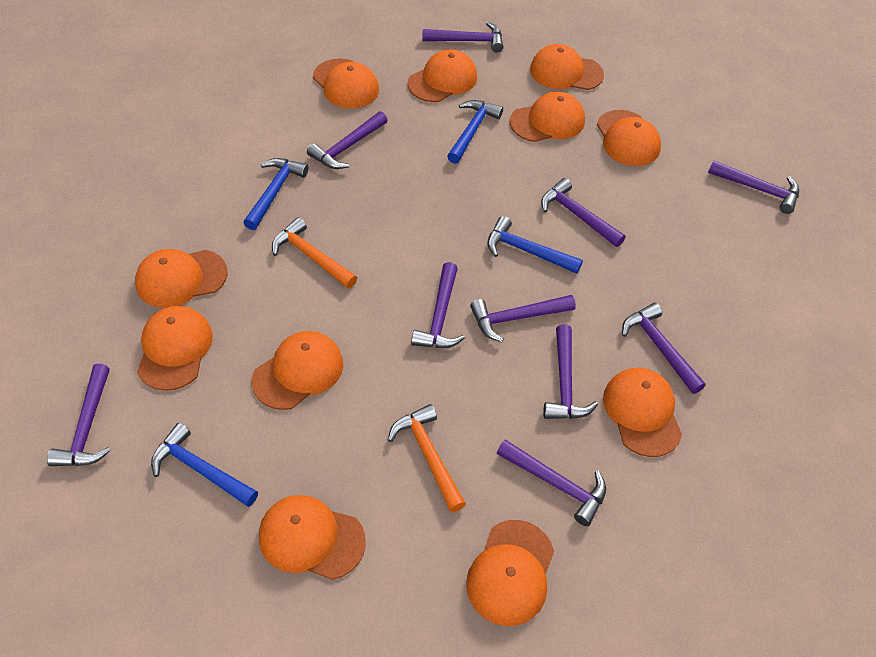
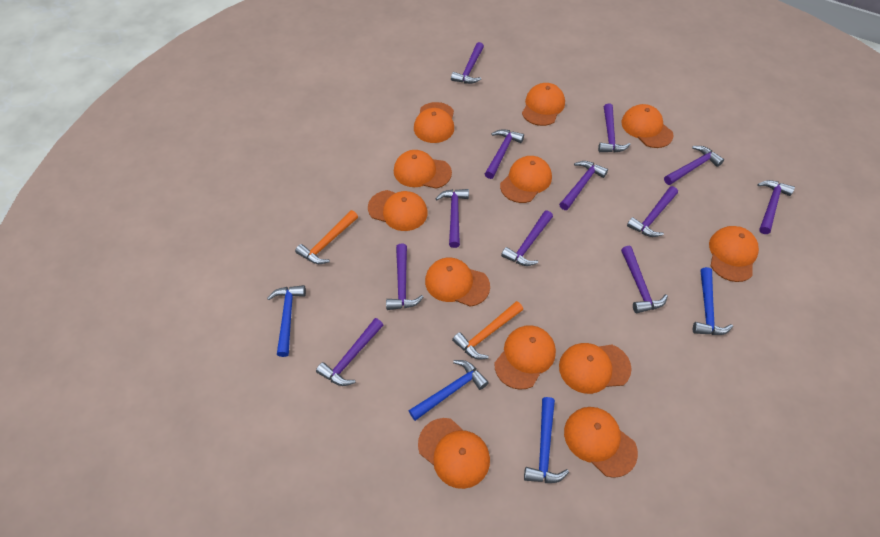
orange cap: 11 -> 12
purple hammer: 10 -> 12

